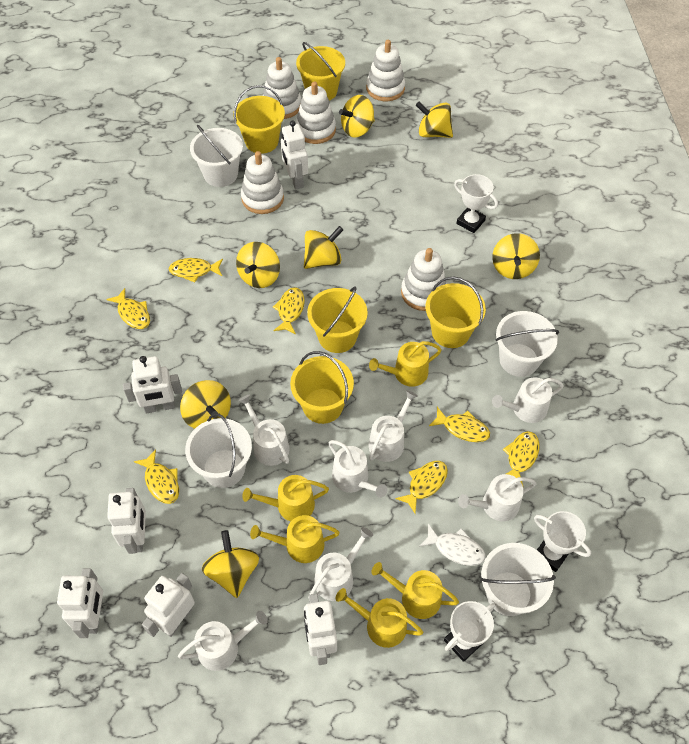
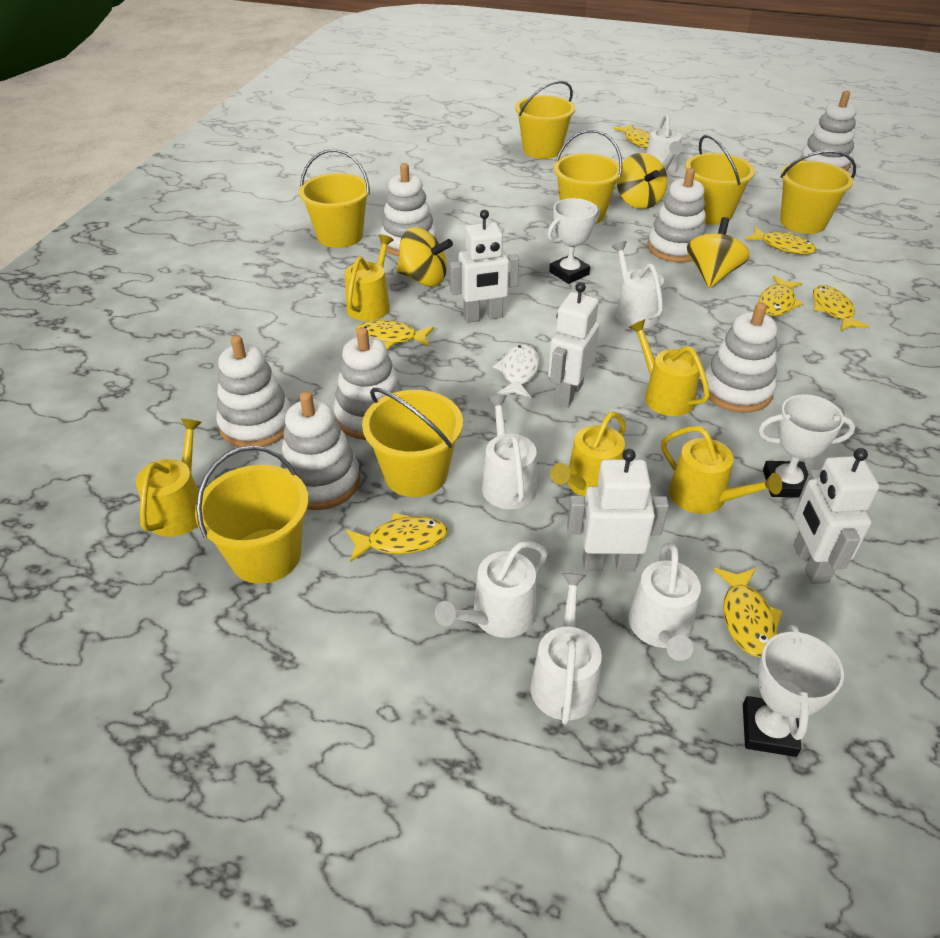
white bucket: 4 -> 0
white robot: 6 -> 4
white stacking toy: 5 -> 7
white watering can: 7 -> 6
yellow bucket: 5 -> 7
yellow spinning top: 7 -> 3

